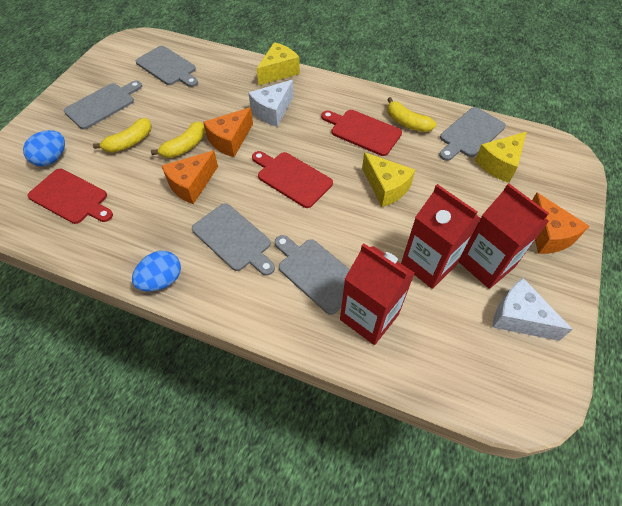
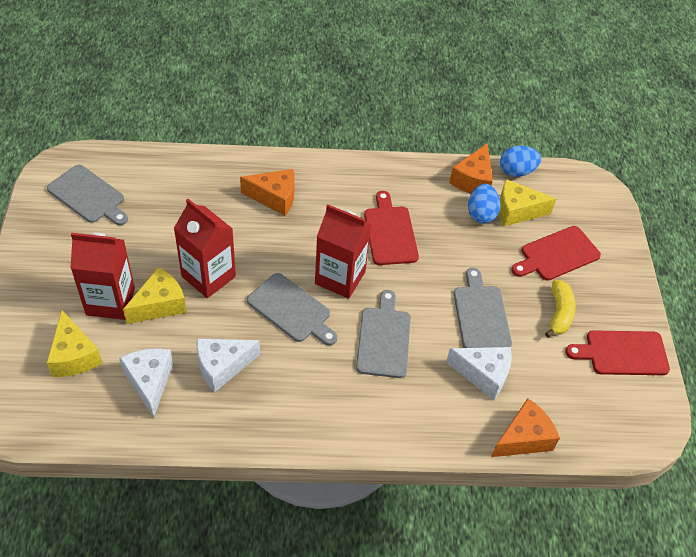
grey cutting board: 5 -> 4
white cheese: 2 -> 3
yellow banana: 3 -> 1

